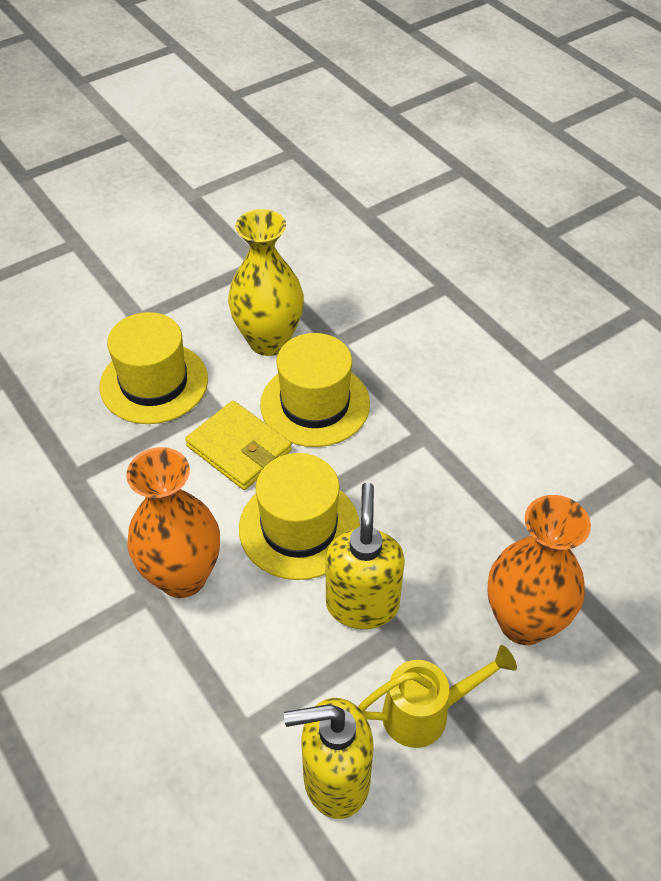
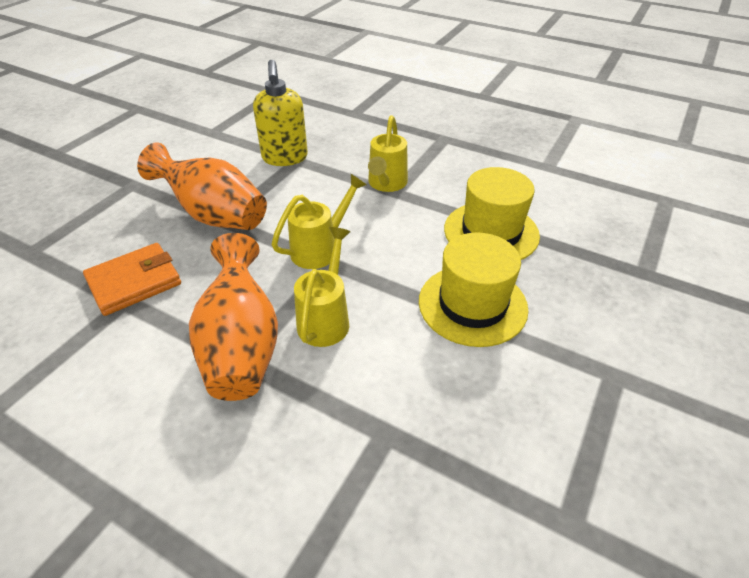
orange wallet: 0 -> 1
yellow hat: 3 -> 2
yellow soap dispenser: 2 -> 1
yellow vase: 1 -> 0
yellow wallet: 1 -> 0
yellow watering can: 1 -> 3

